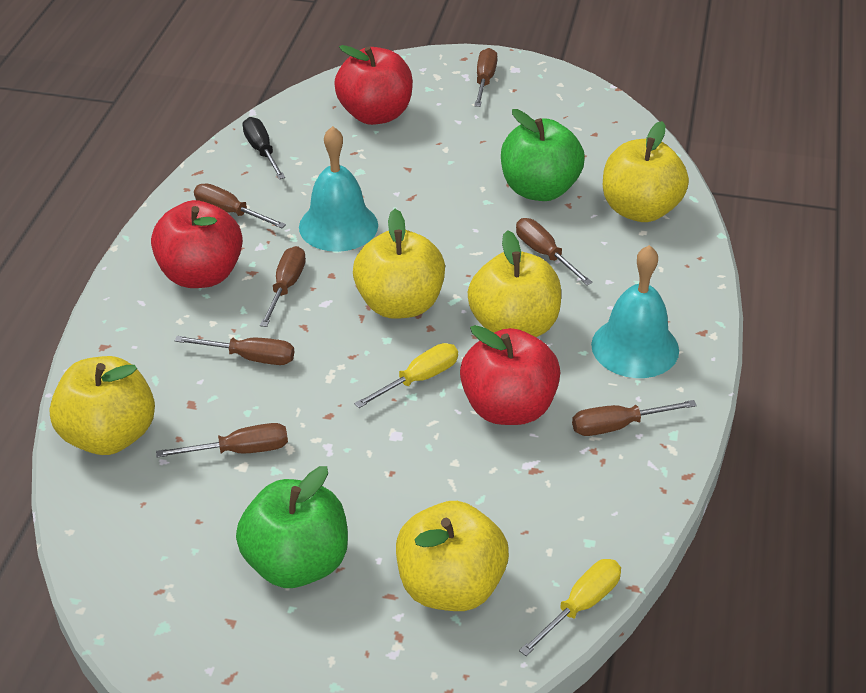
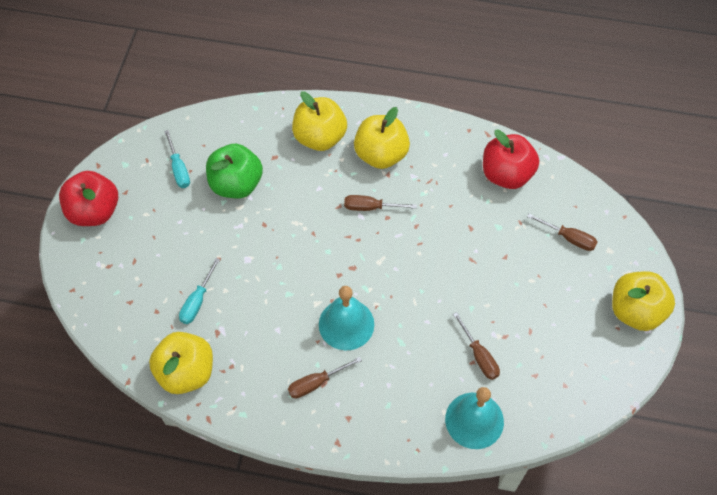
black screwdriver: 1 -> 0
brown screwdriver: 7 -> 4
green apple: 2 -> 1
red apple: 3 -> 2
turquoise screwdriver: 0 -> 2
yellow apple: 5 -> 4
yellow screwdriver: 2 -> 0

